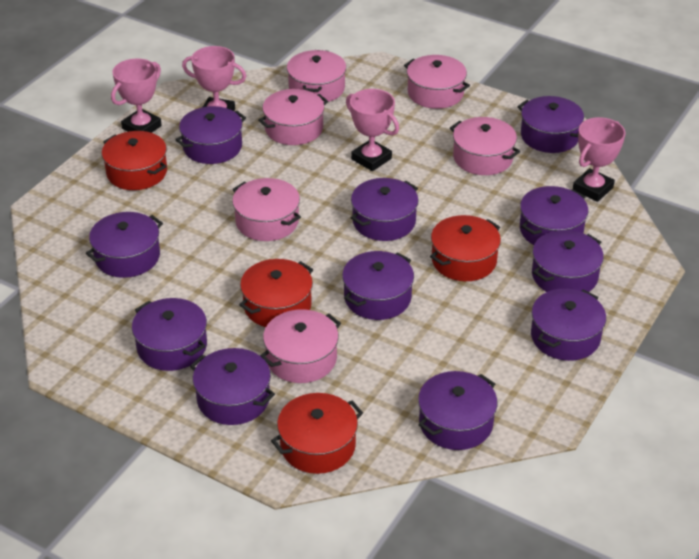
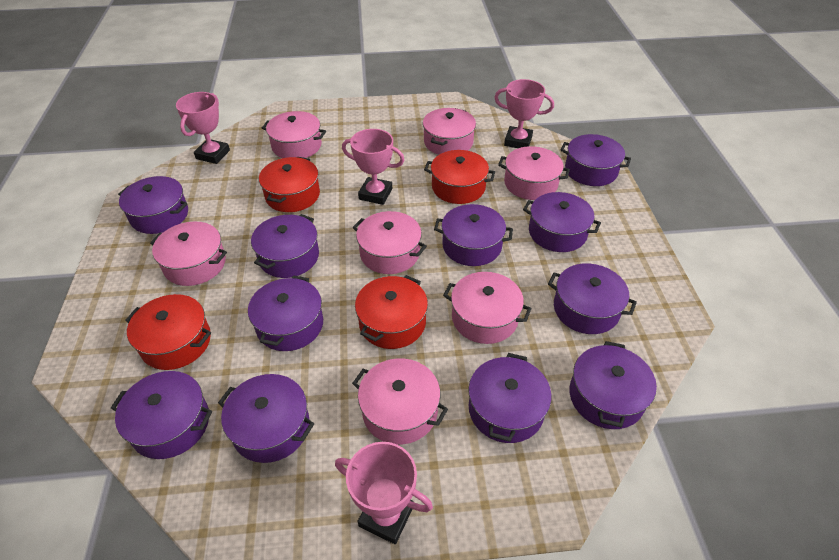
pink pot: 6 -> 7

